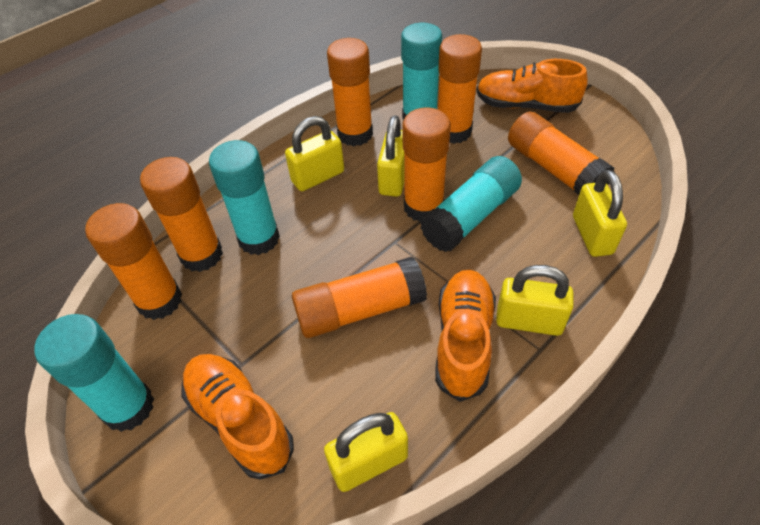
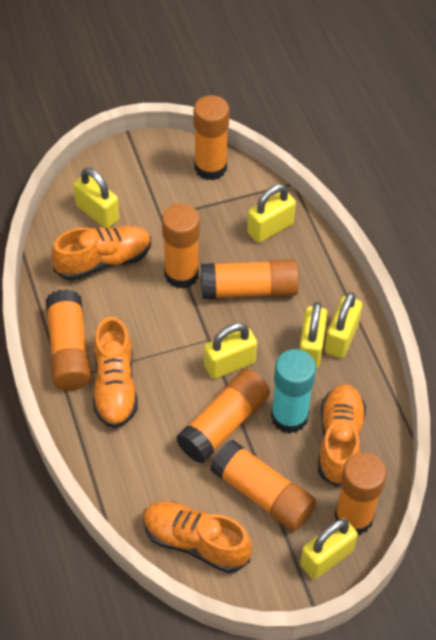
orange shoe: 3 -> 4
turquoise glue stick: 4 -> 1
yellow padlock: 5 -> 6

